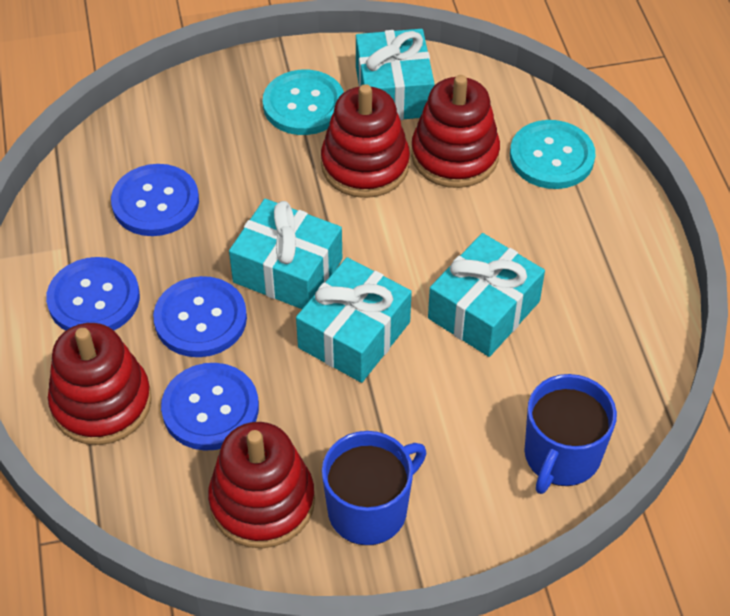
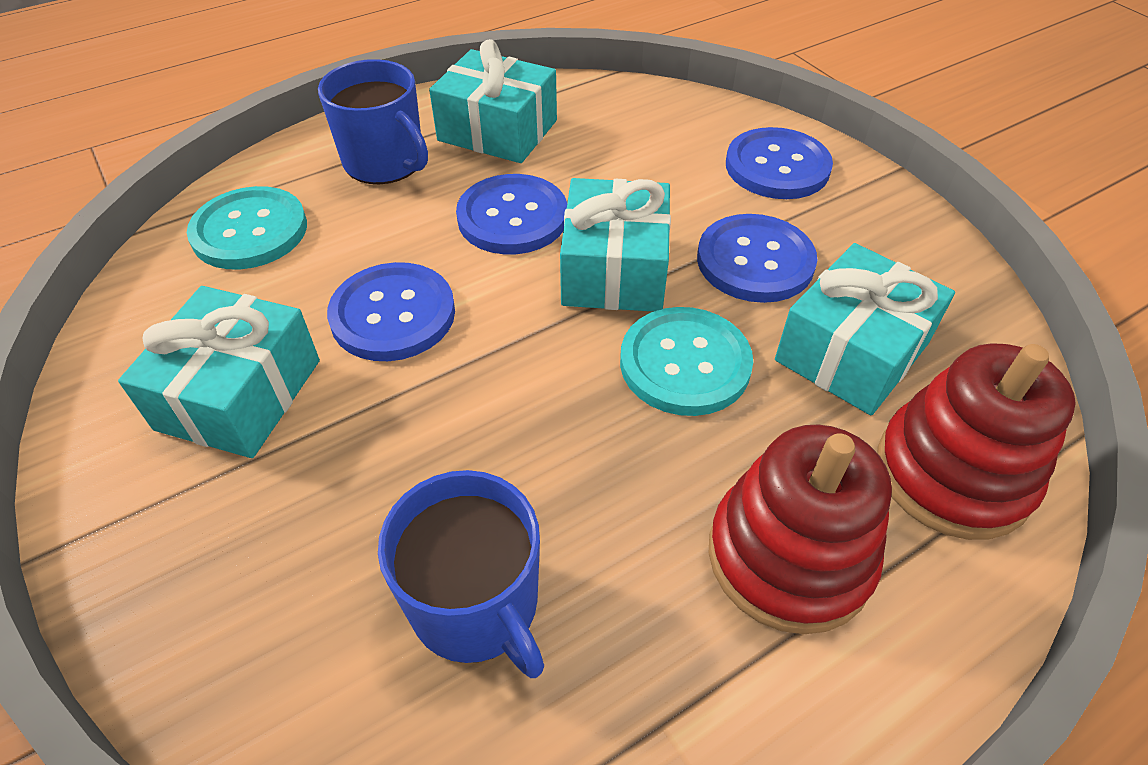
red stacking toy: 4 -> 2

